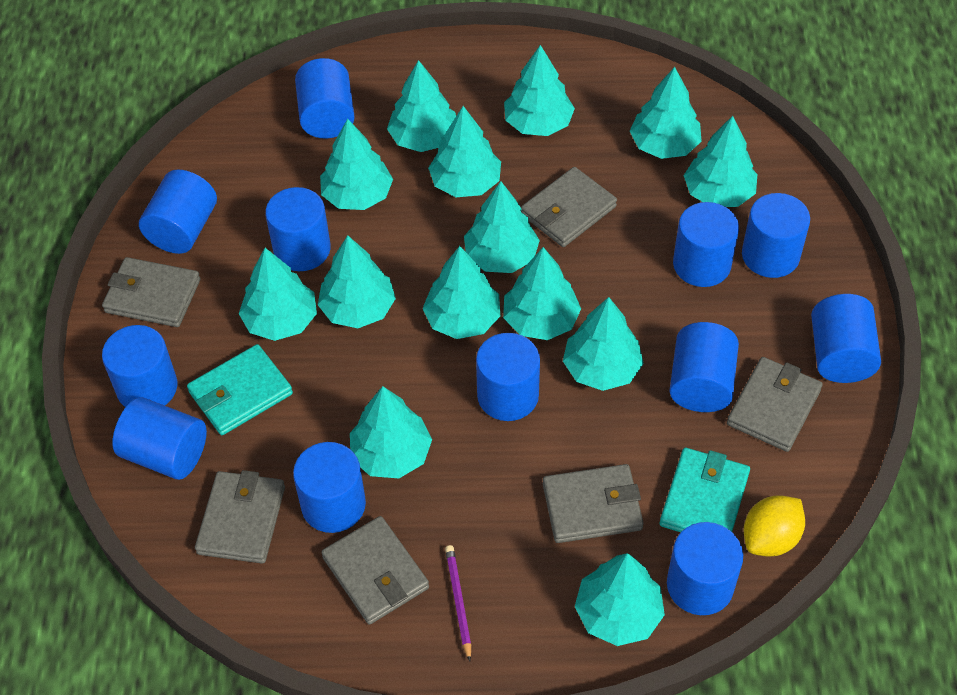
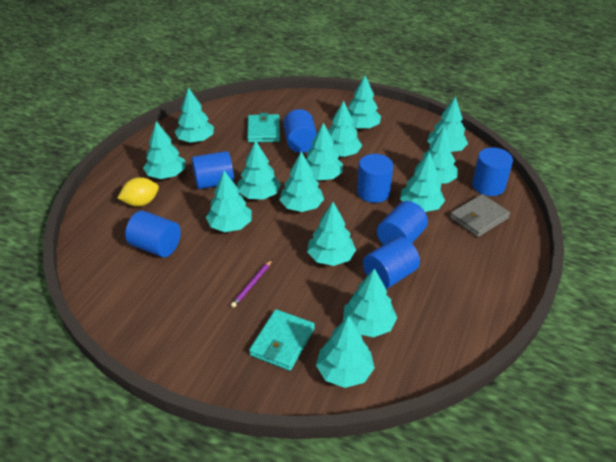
blue cylinder: 12 -> 7
grey wallet: 6 -> 1

